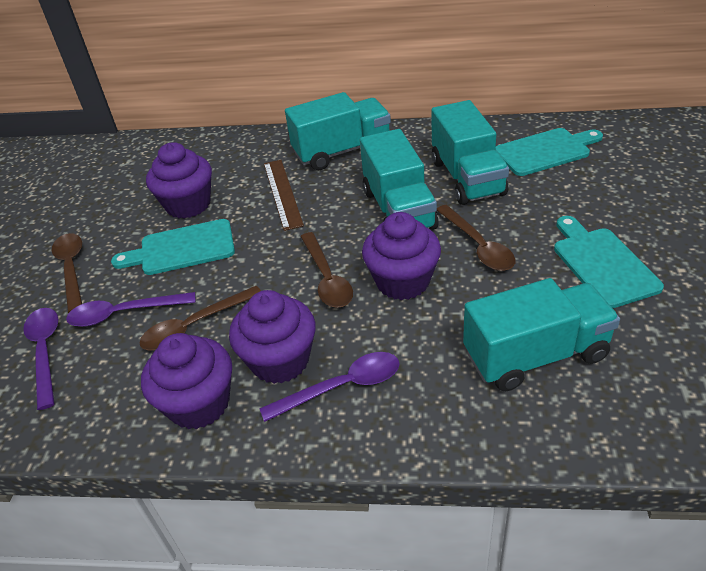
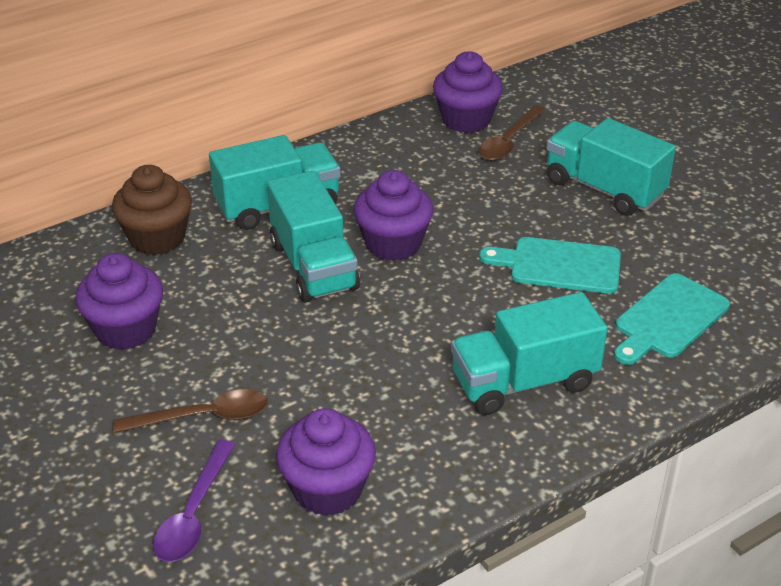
brown cupcake: 0 -> 1
brown ruler: 1 -> 0
brown spoon: 4 -> 2
purple spoon: 3 -> 1
turquoise cutting board: 3 -> 2

